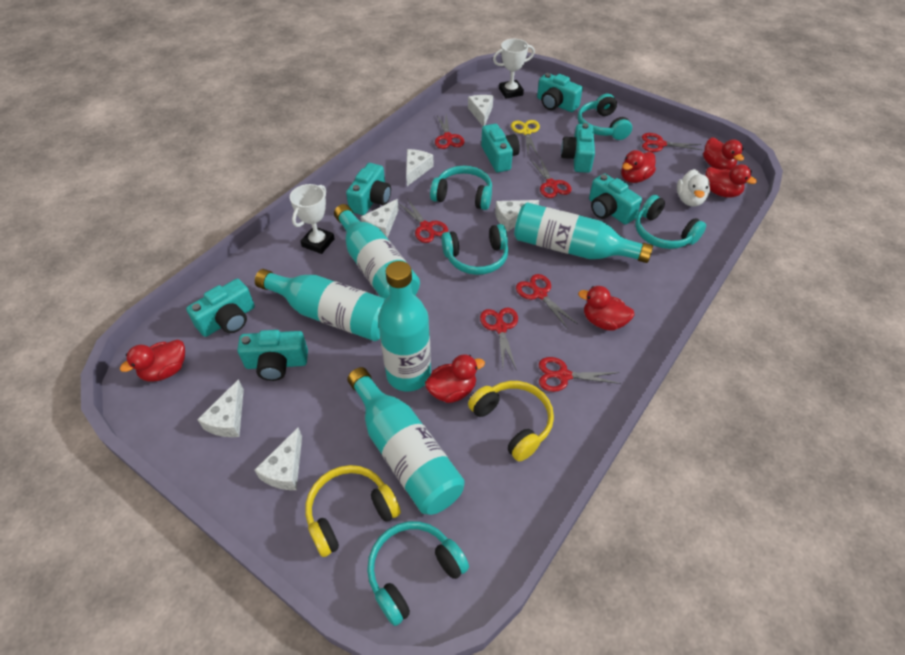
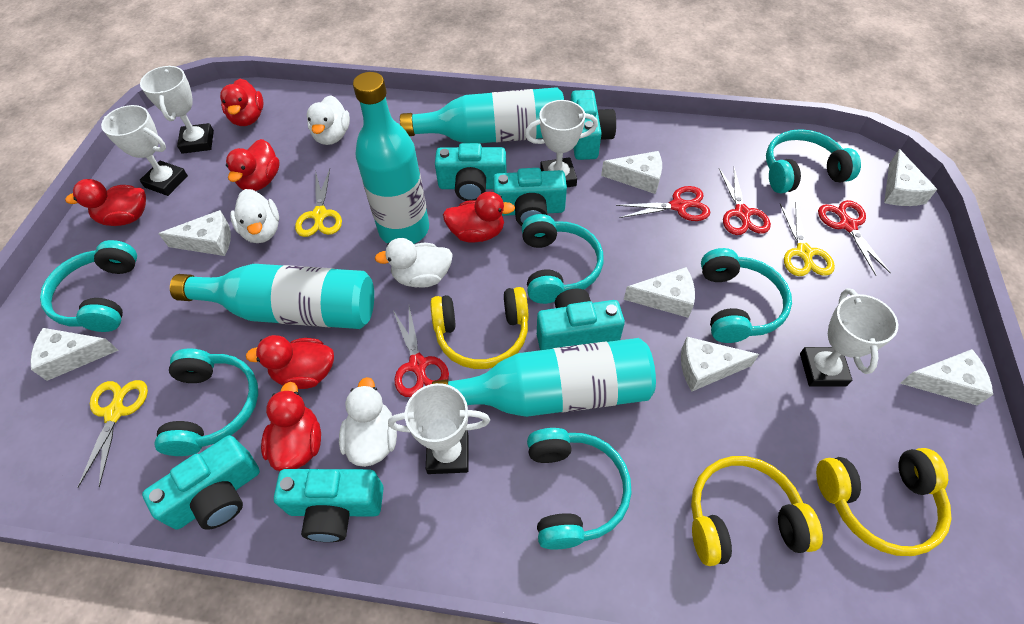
red scissors: 7 -> 4
turquoise bottle: 5 -> 4
turquoise camera: 7 -> 6
turquoise headphones: 5 -> 6
white cheese: 6 -> 7
white duck: 1 -> 4
white trophy: 2 -> 5
yellow headphones: 2 -> 3
yellow scissors: 1 -> 3

